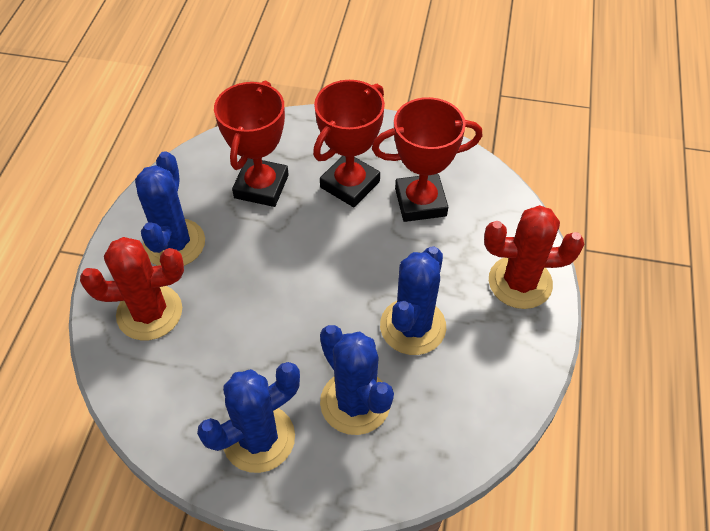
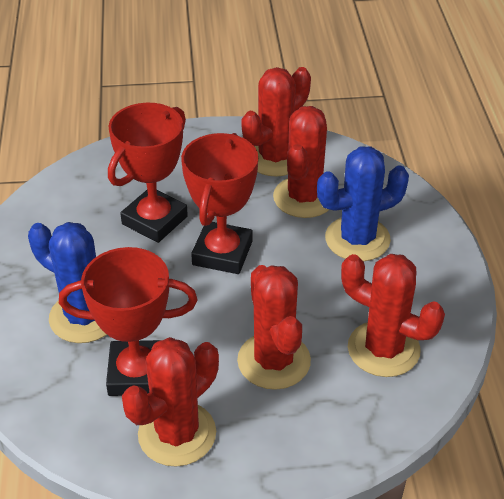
blue cactus: 4 -> 2
red cactus: 2 -> 5

